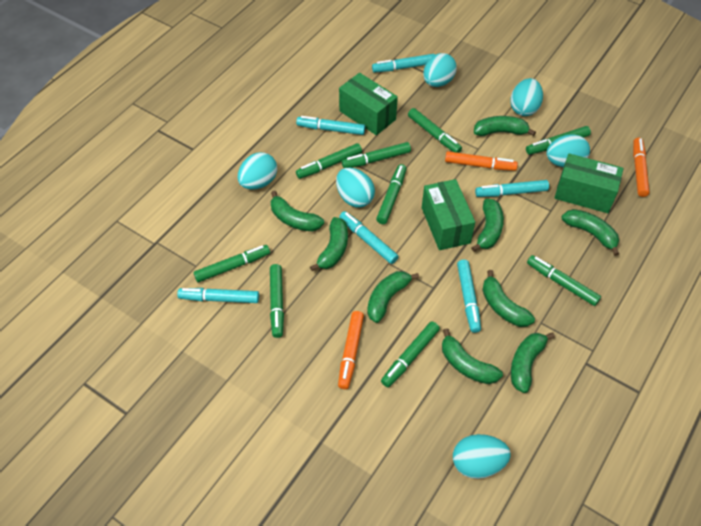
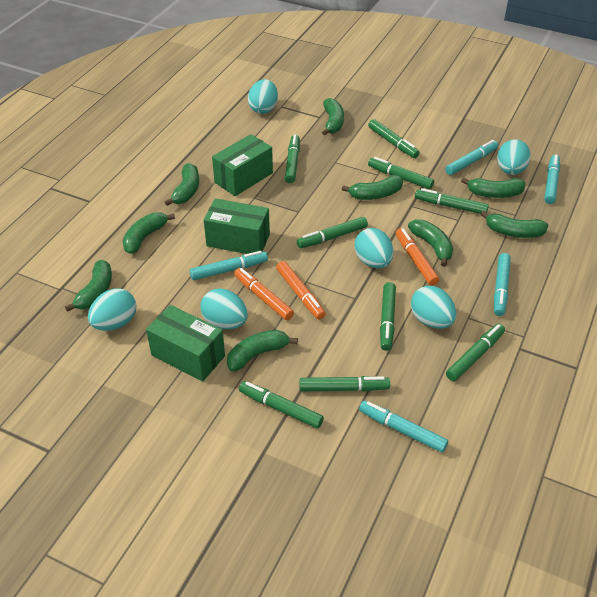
turquoise marker: 6 -> 5

